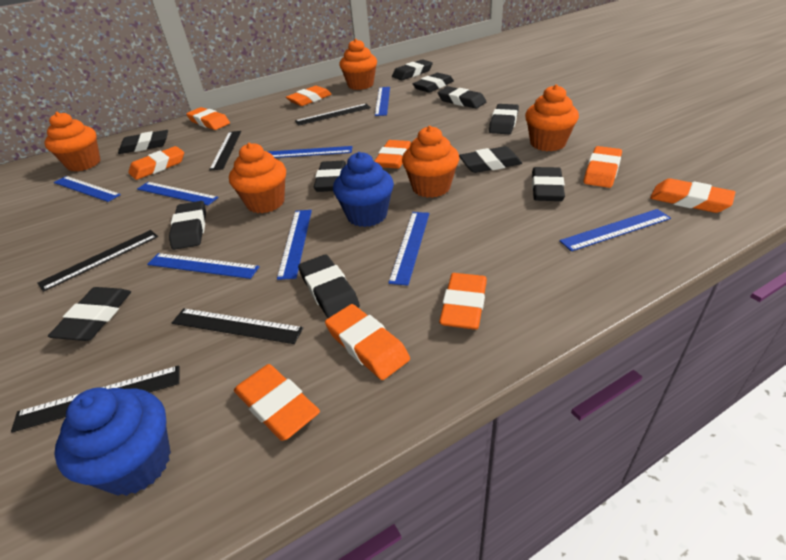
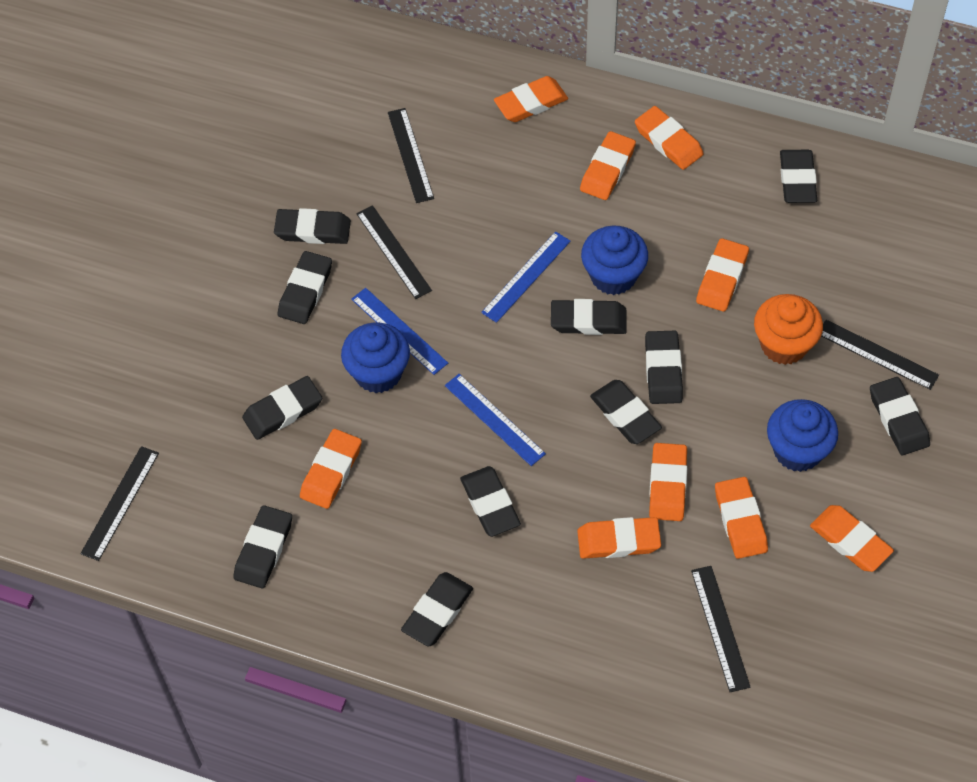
blue cupcake: 2 -> 3
blue ruler: 8 -> 3
orange cupcake: 5 -> 1

